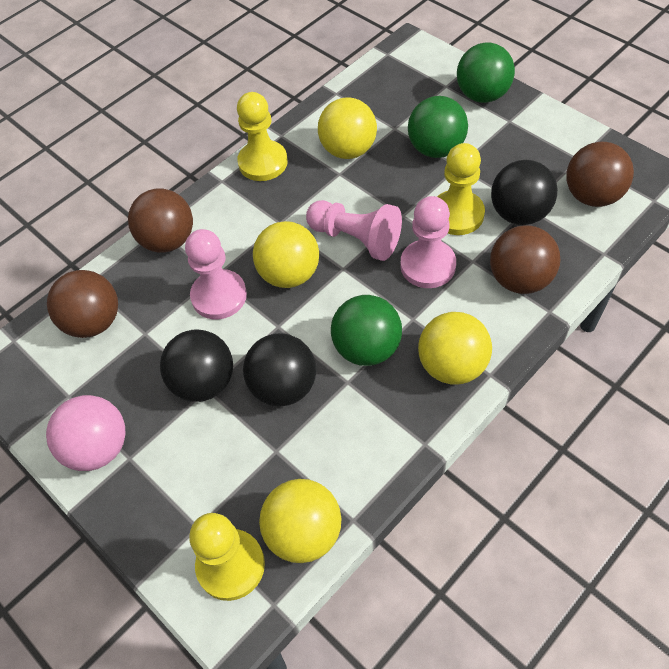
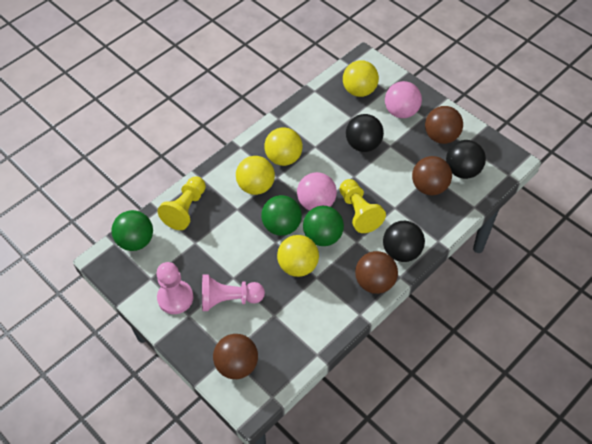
pink ball: 1 -> 2
pink pawn: 3 -> 2
yellow pawn: 3 -> 2

